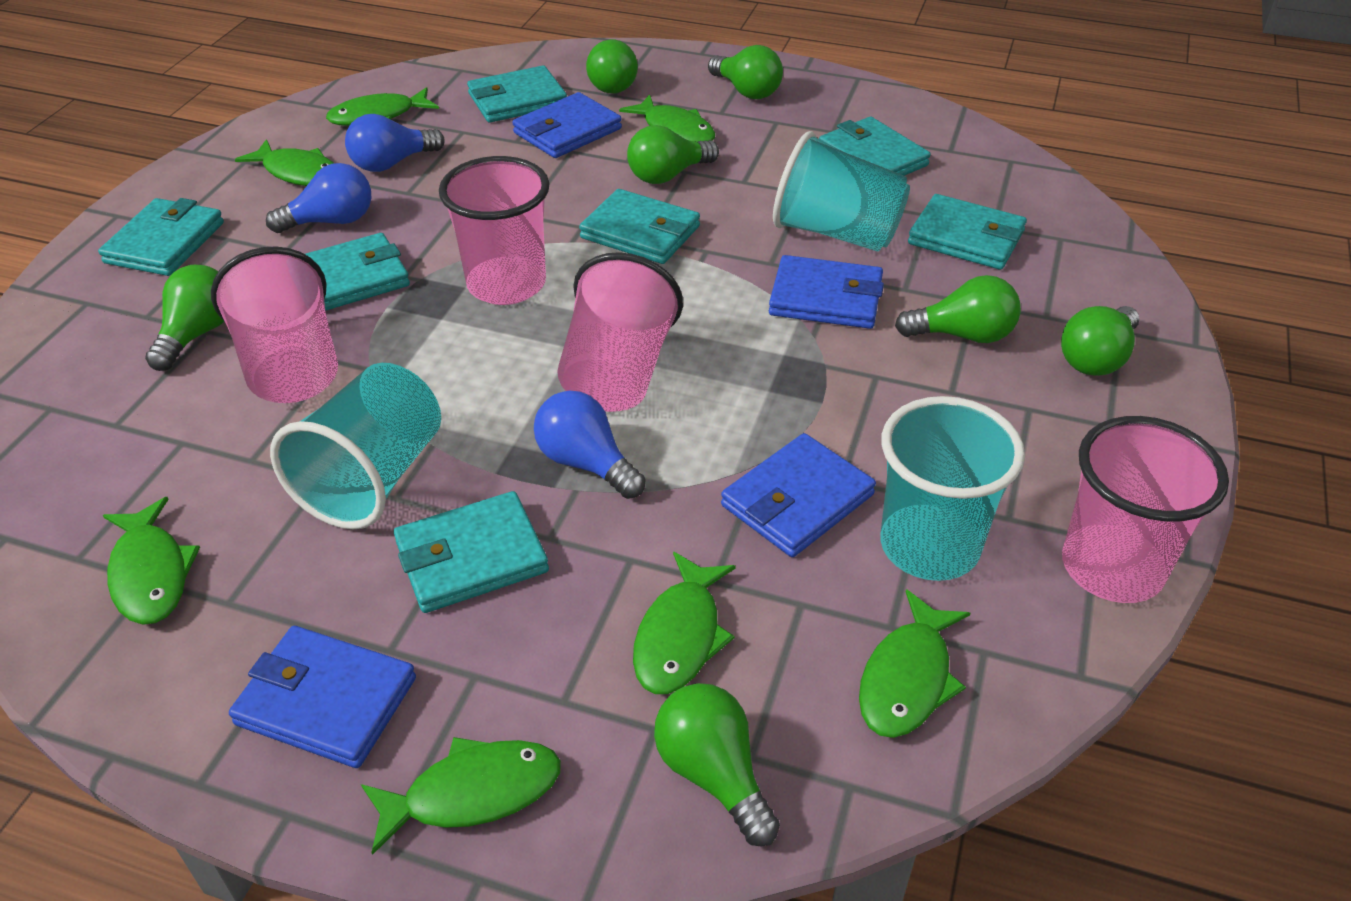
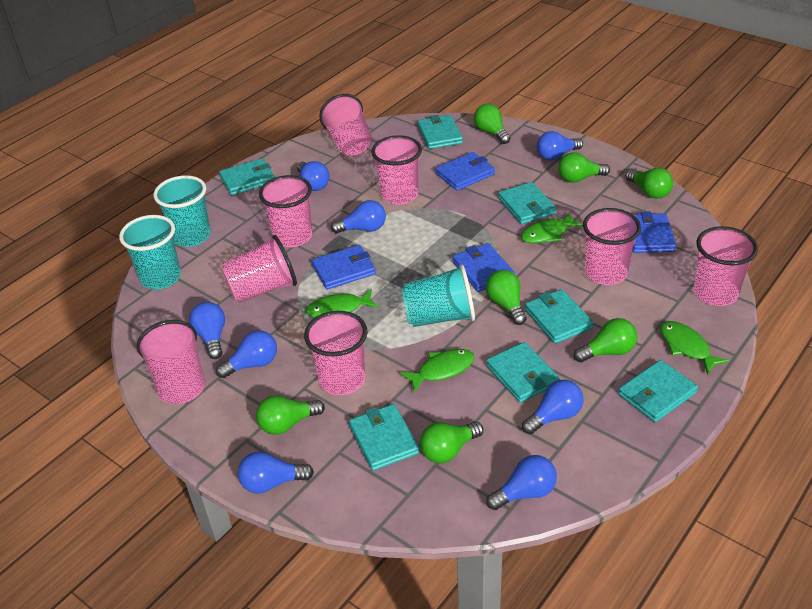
blue light bulb: 3 -> 8
green fish: 7 -> 4
pink cup: 4 -> 8

